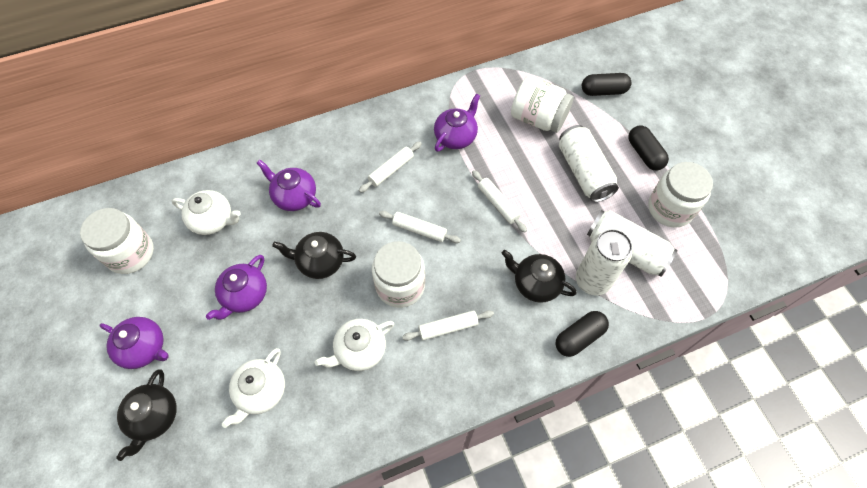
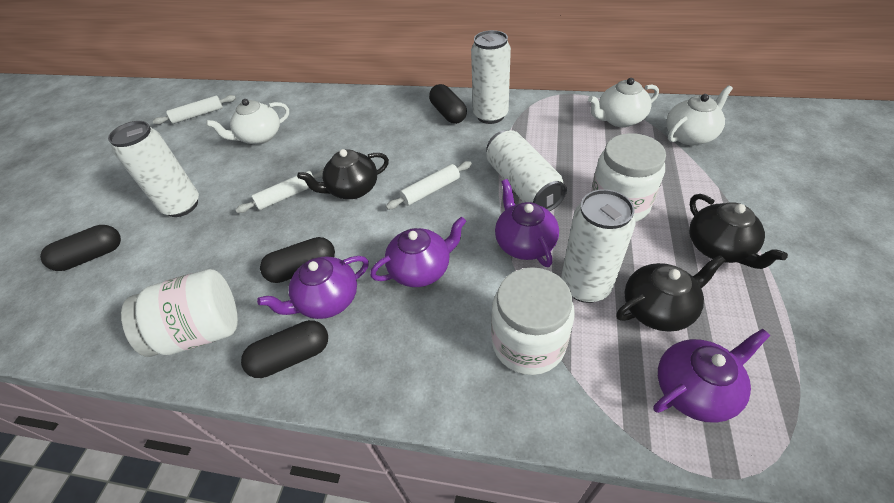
black capsule: 3 -> 4
white can: 3 -> 4
white jar: 4 -> 3
white rolling pin: 4 -> 3

